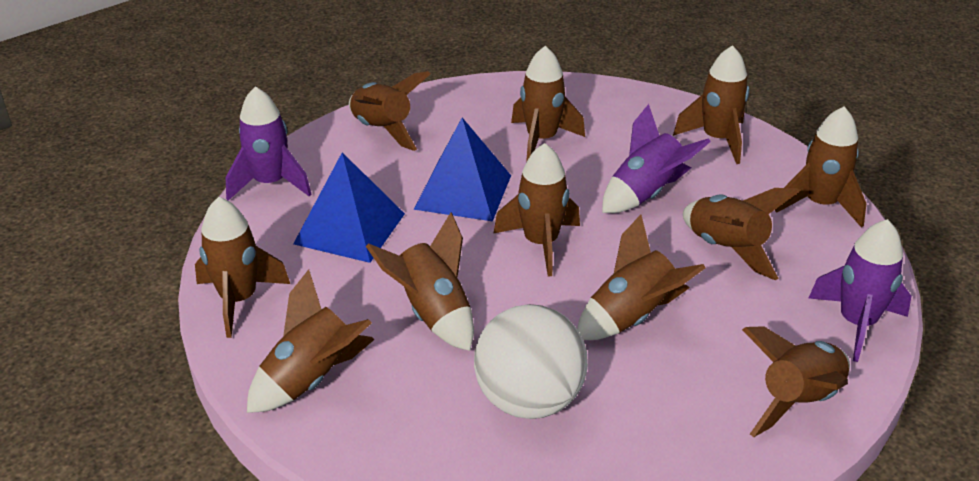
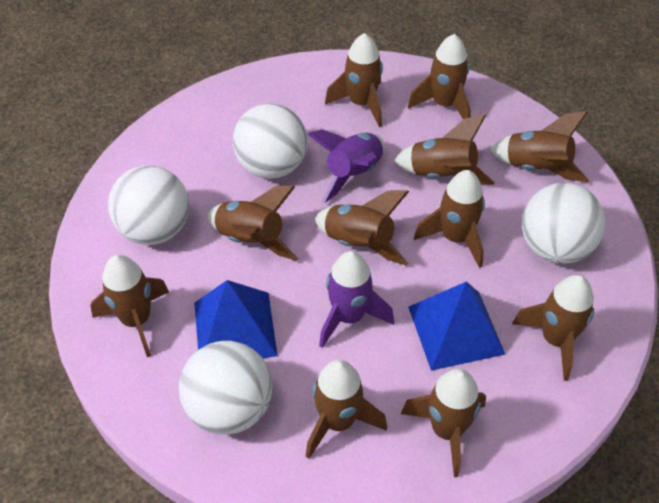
purple rocket: 3 -> 2
white ball: 1 -> 4

